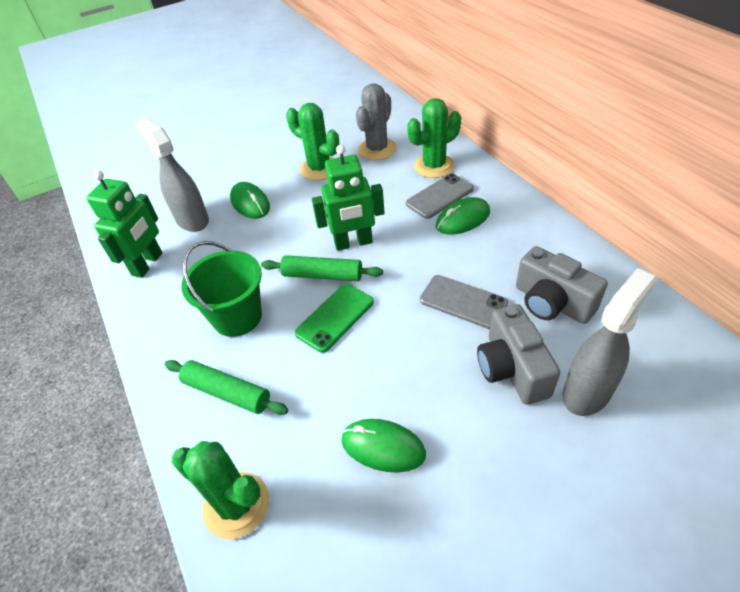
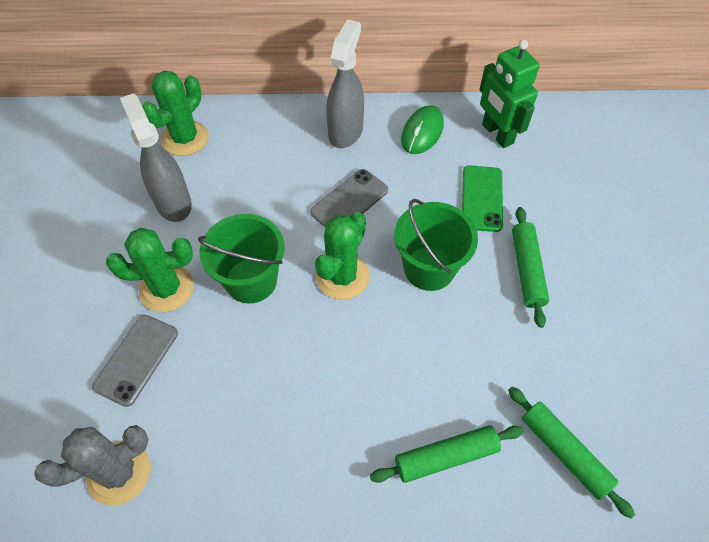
green bucket: 1 -> 2
green mouse: 3 -> 1
green robot: 2 -> 1
green rolling pin: 2 -> 3
grey camera: 2 -> 0

